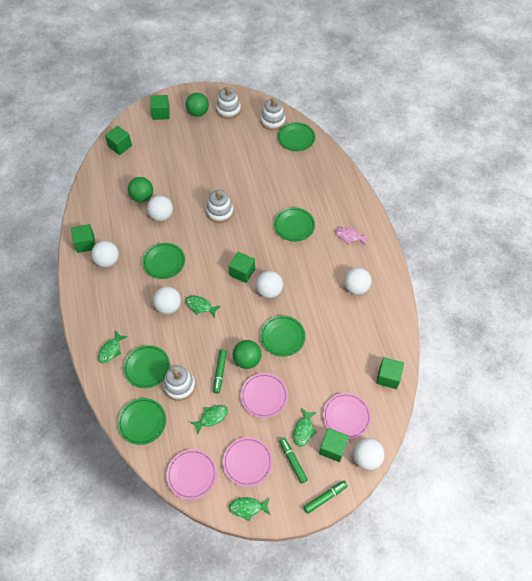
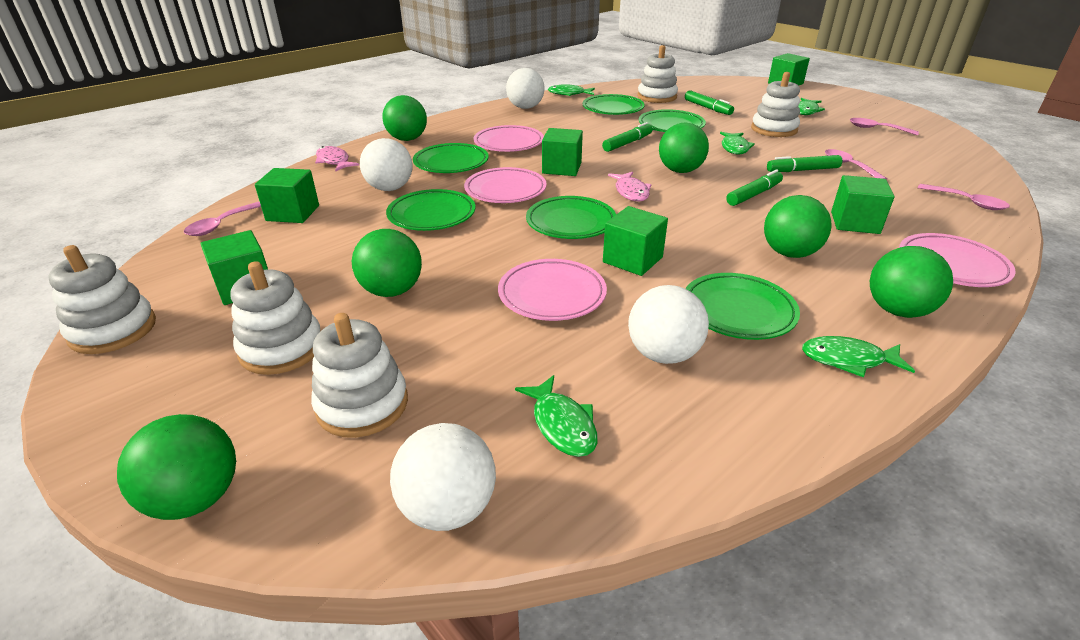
green ball: 3 -> 6
green marker: 3 -> 4
pink fish: 1 -> 2
pink spoon: 0 -> 4
white ball: 6 -> 4
white stacking toy: 4 -> 5

